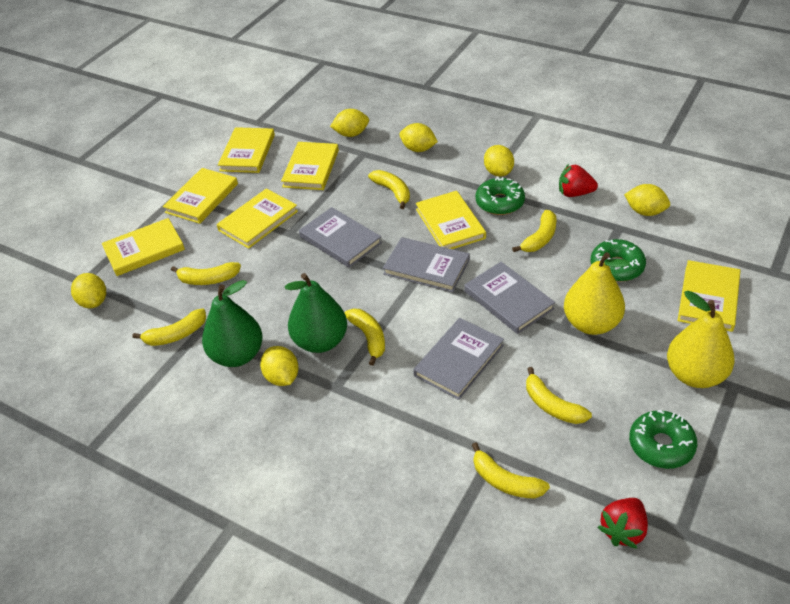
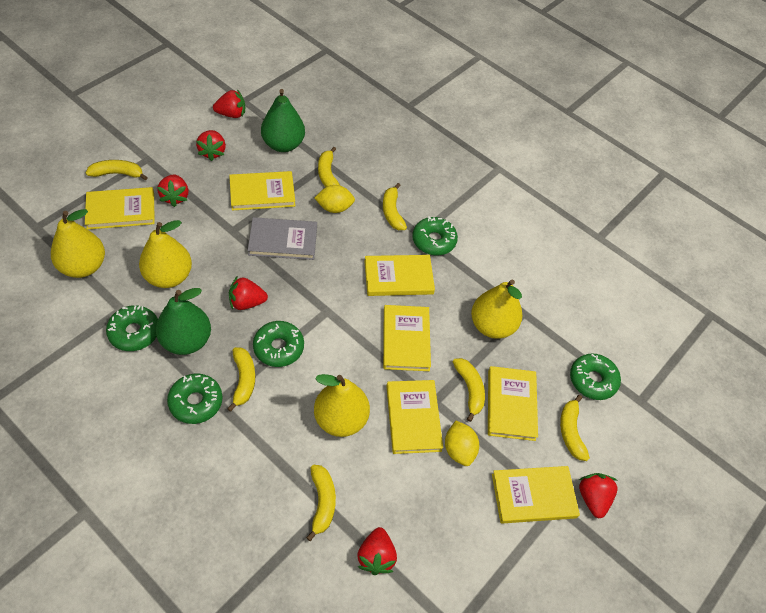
green donut: 3 -> 5
grey book: 4 -> 1
red strawberry: 2 -> 6
yellow lemon: 6 -> 2
yellow pear: 2 -> 4

